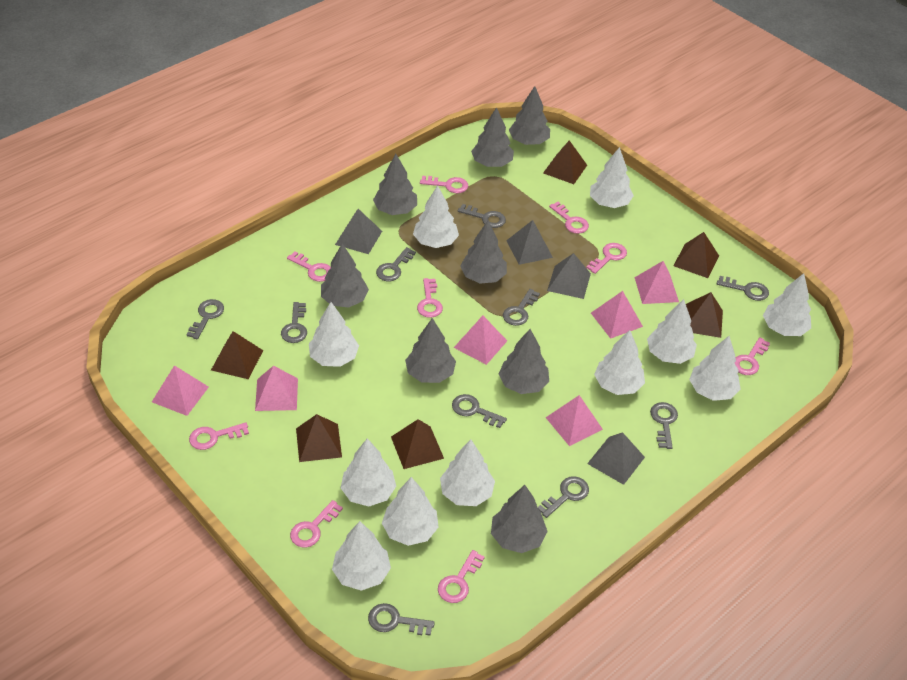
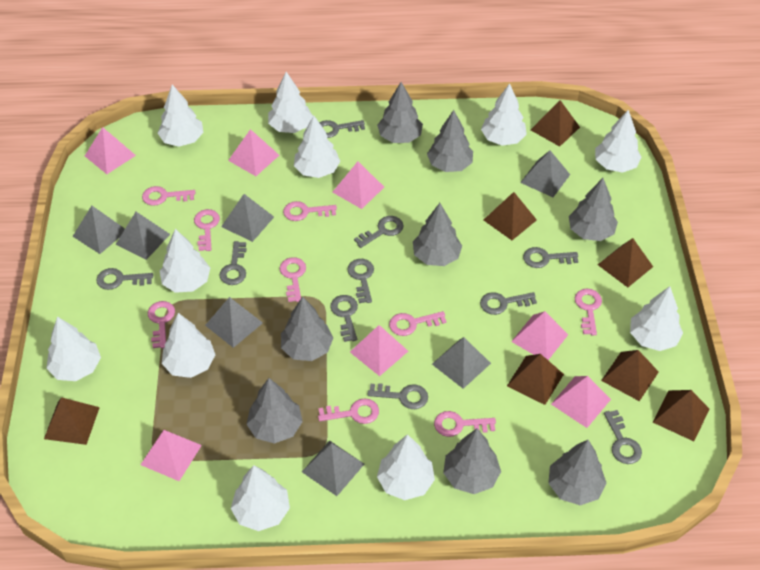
brown pyramid: 6 -> 7
grey pyramid: 4 -> 7
pink pyramid: 6 -> 7

